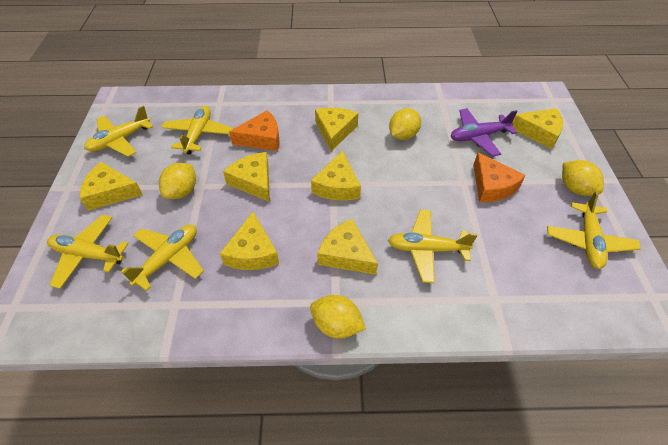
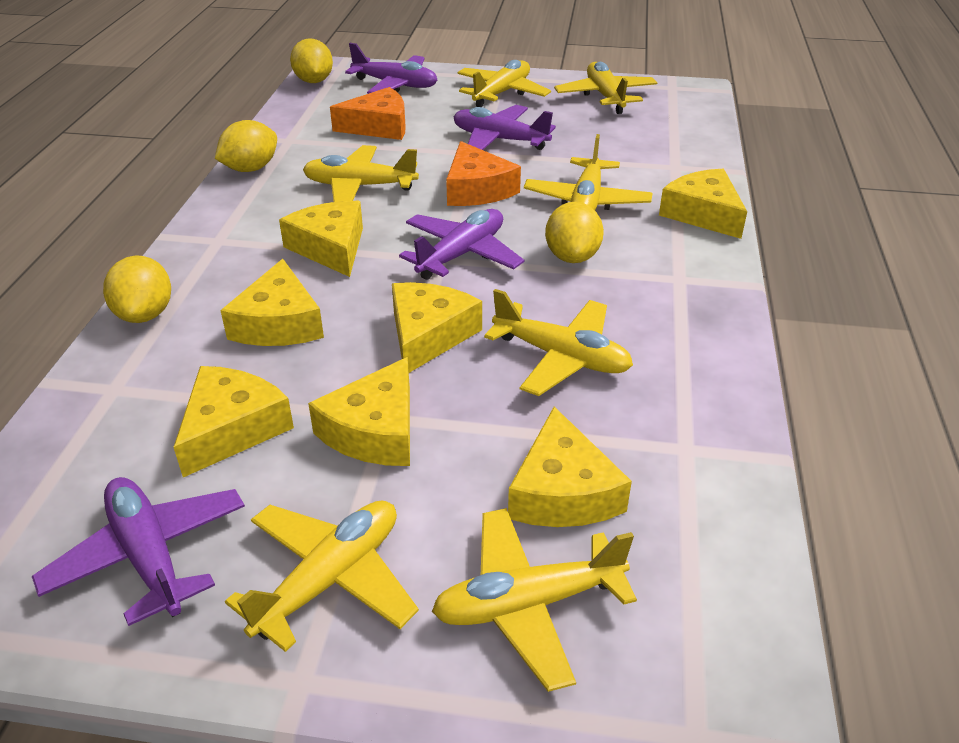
purple plane: 1 -> 4
yellow plane: 6 -> 7

